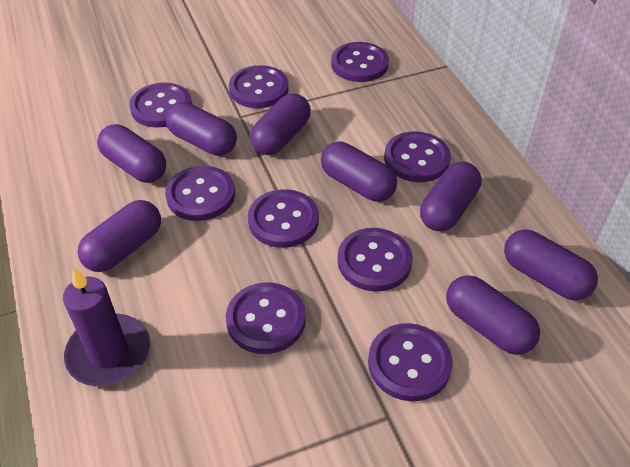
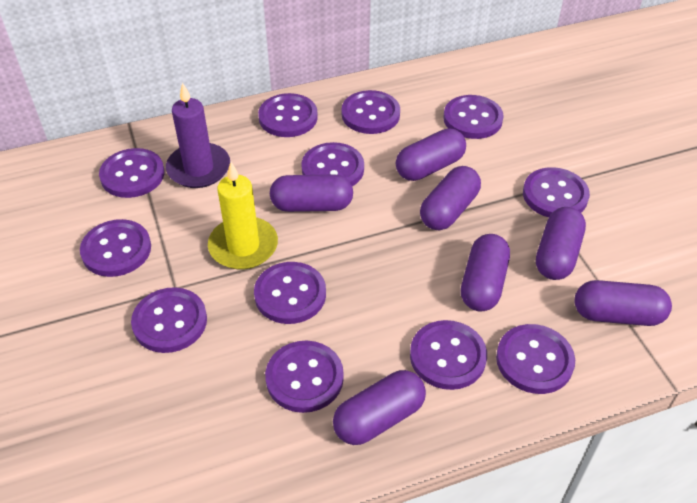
purple button: 9 -> 12
purple capsule: 8 -> 7
yellow candle: 0 -> 1

